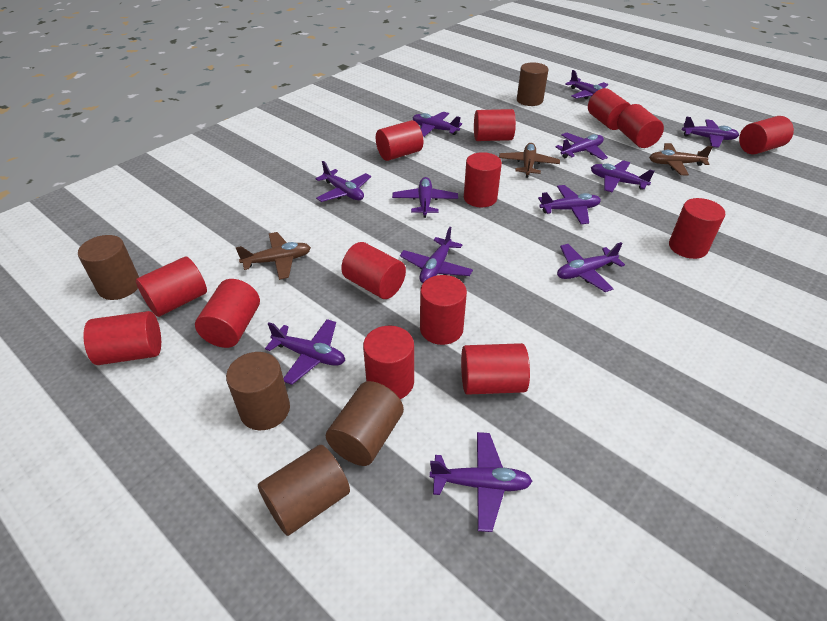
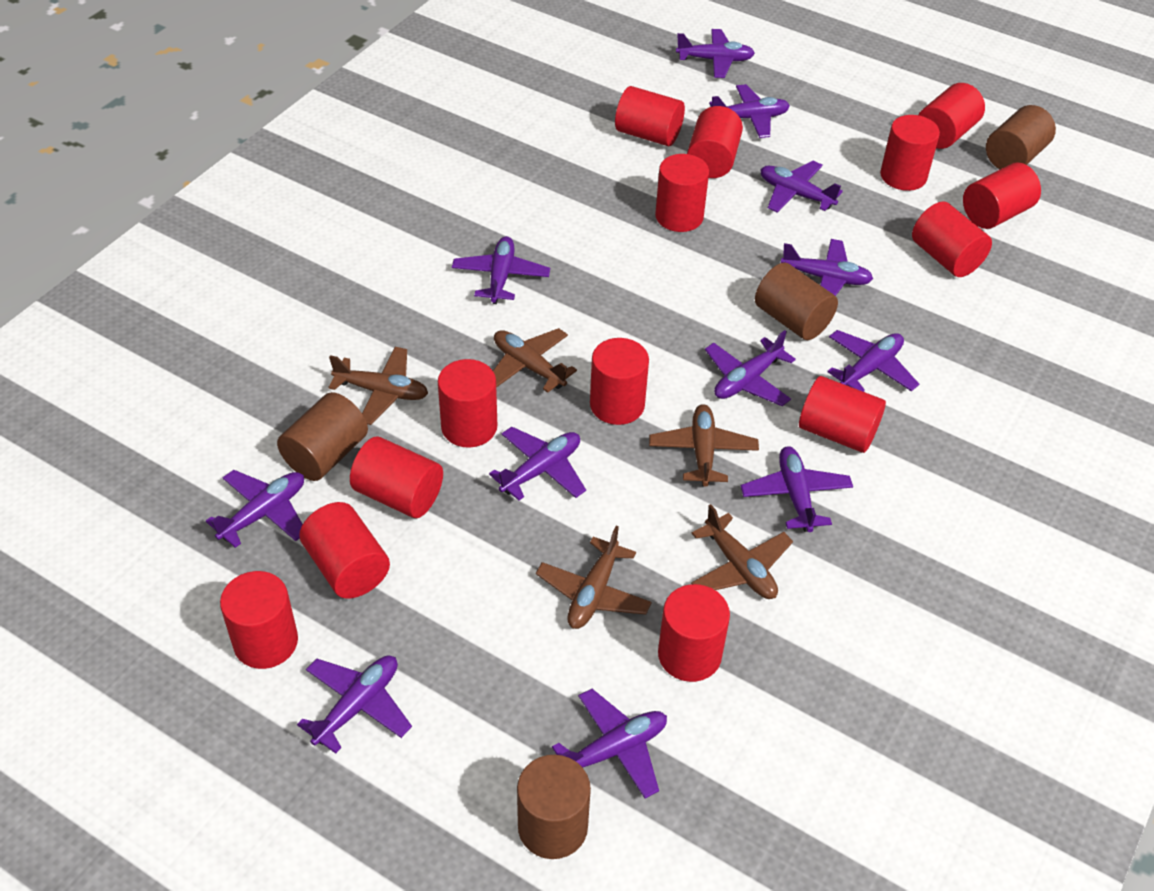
brown cylinder: 5 -> 4
brown plane: 3 -> 5

